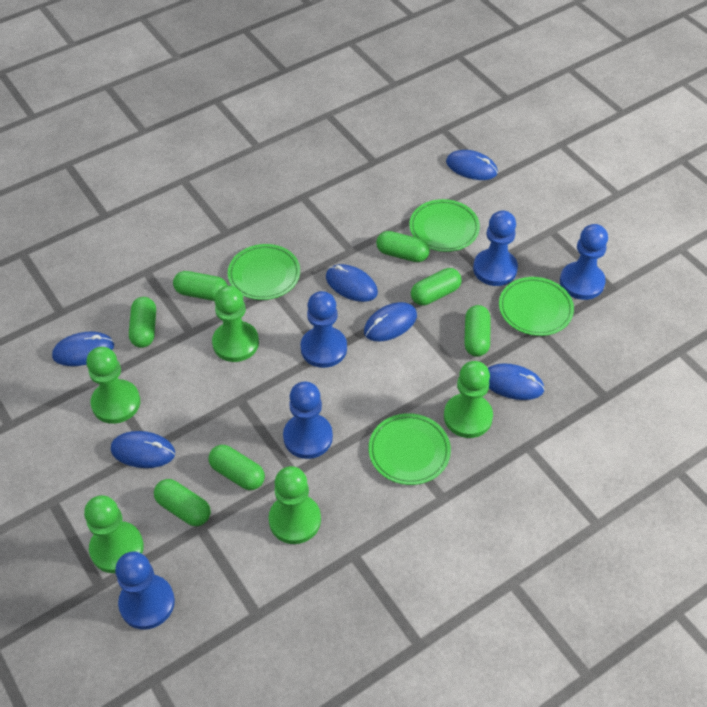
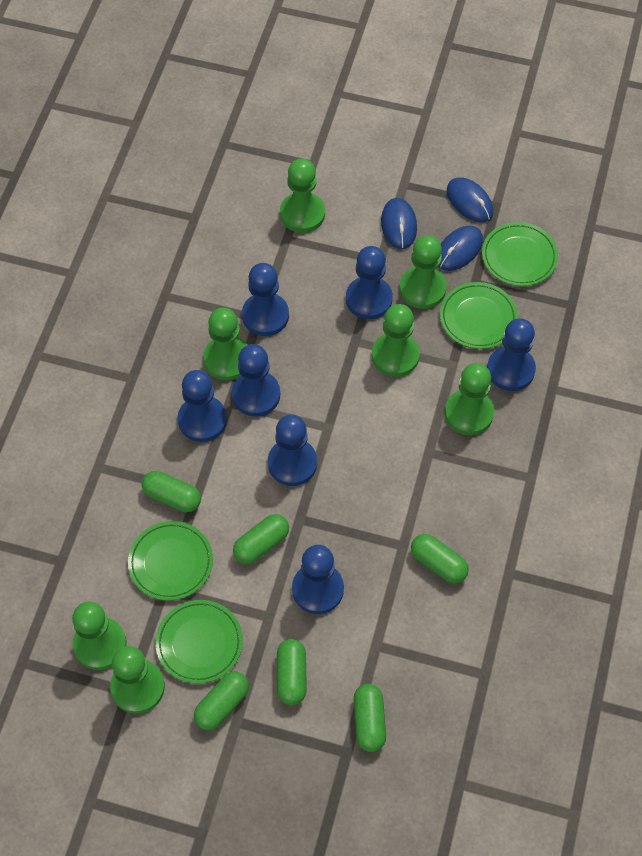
blue mouse: 6 -> 3
blue pawn: 5 -> 7
green capsule: 7 -> 6
green pawn: 5 -> 7

